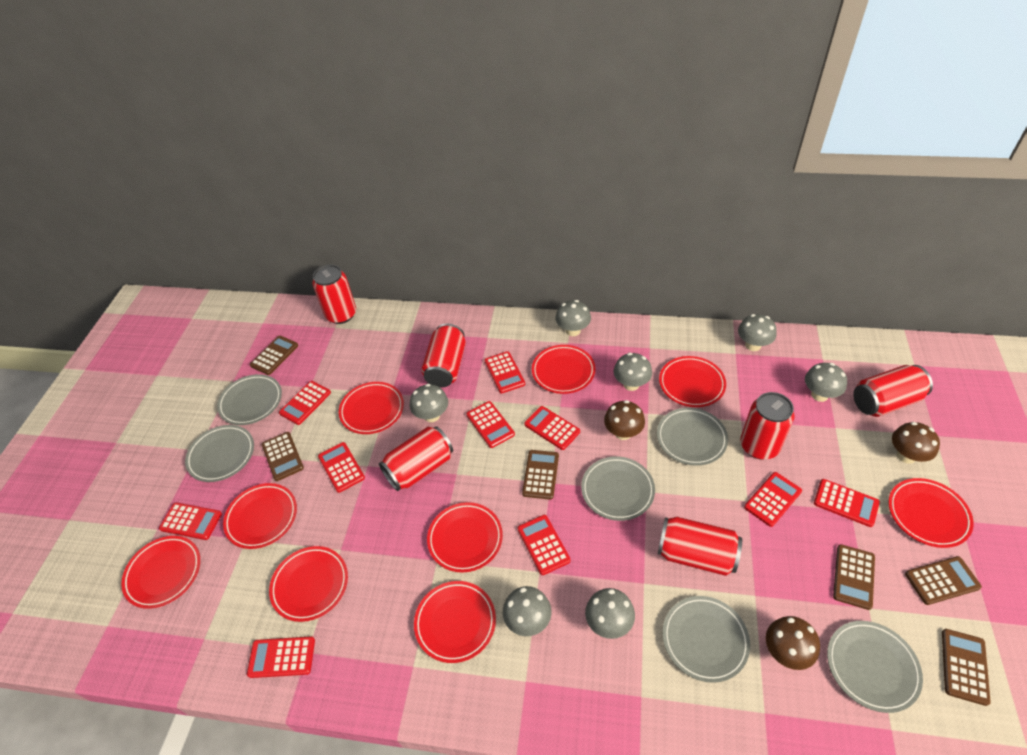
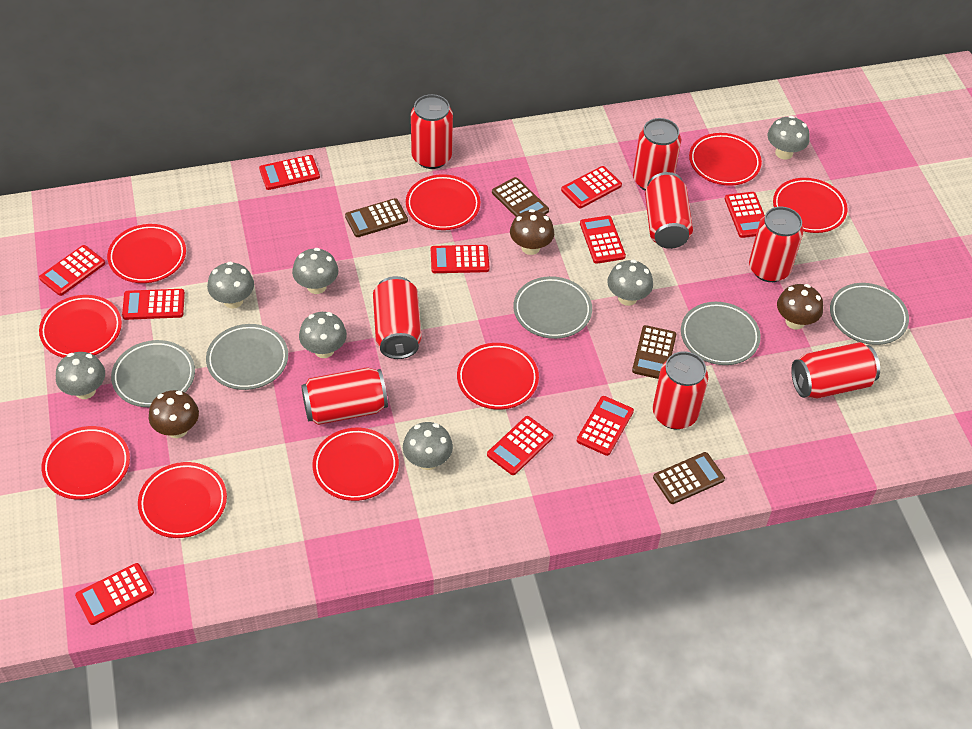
brown calculator: 6 -> 4
grey plate: 6 -> 5
red can: 6 -> 8

